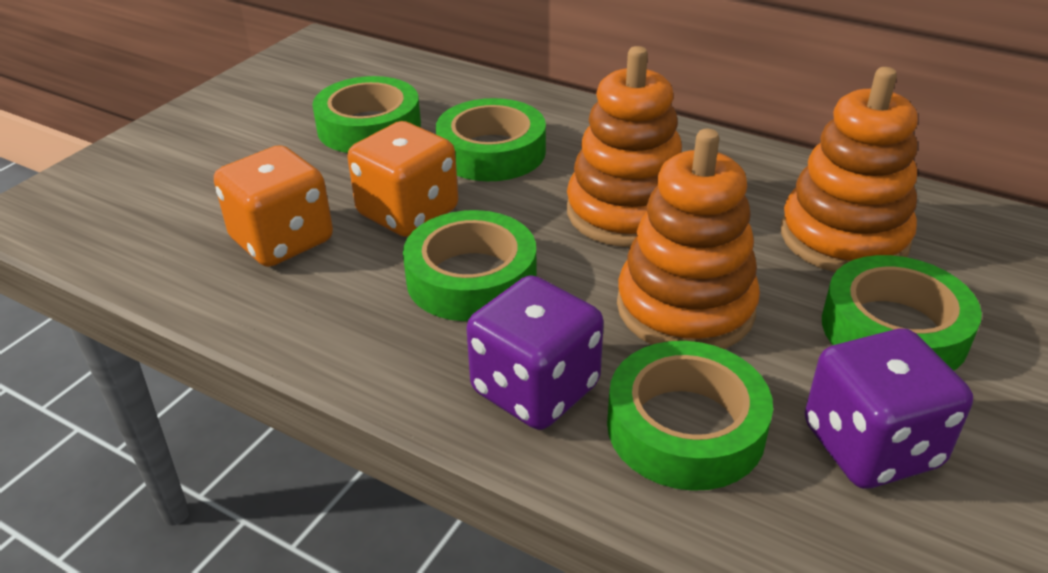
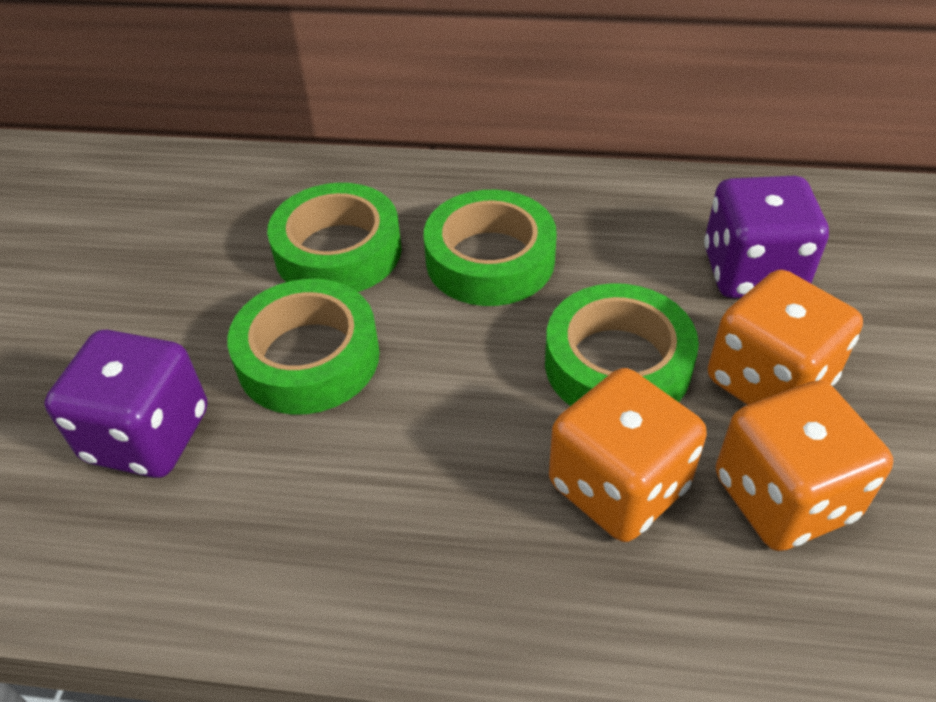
green tape: 5 -> 4
orange dice: 2 -> 3
orange stacking toy: 3 -> 0

